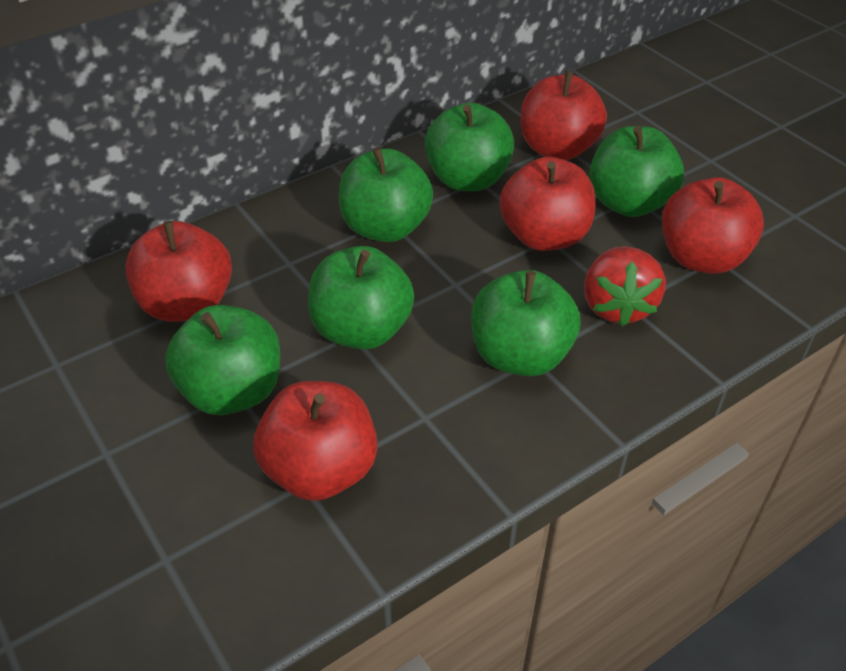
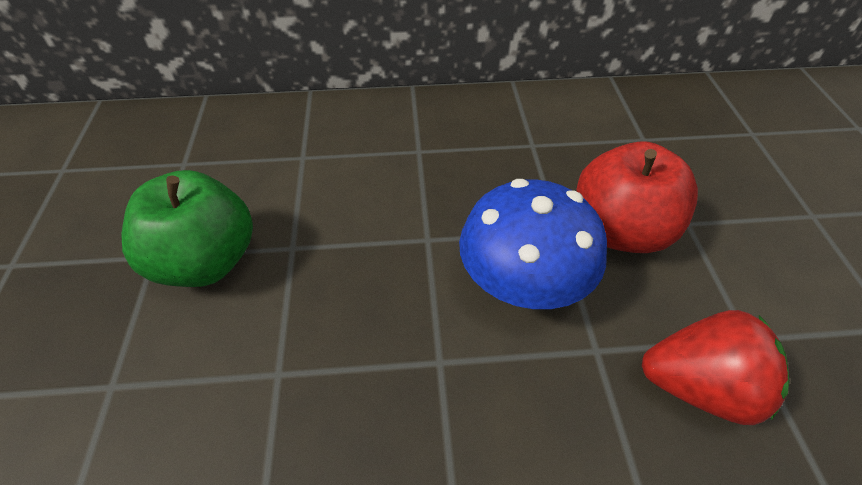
blue mushroom: 0 -> 1
green apple: 6 -> 1
red apple: 5 -> 1

